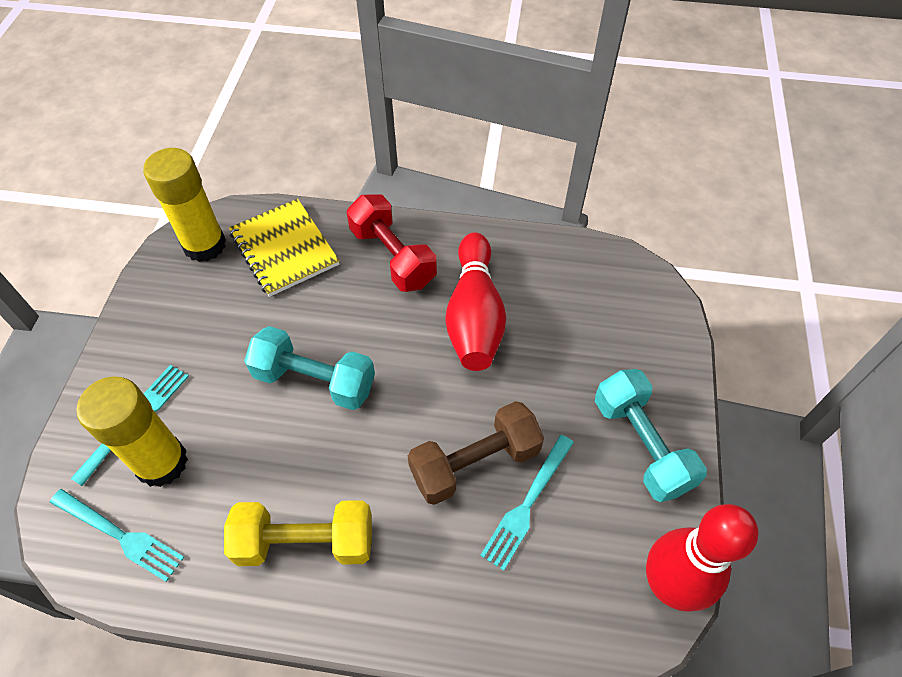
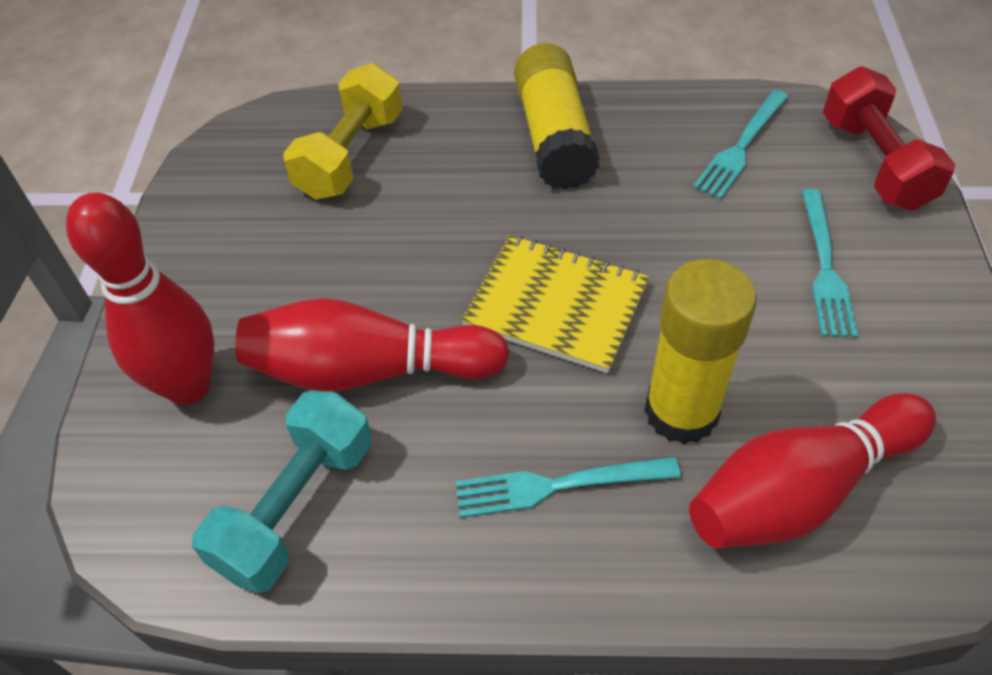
brown dumbbell: 1 -> 0
red bowling pin: 2 -> 3
turquoise dumbbell: 2 -> 1

